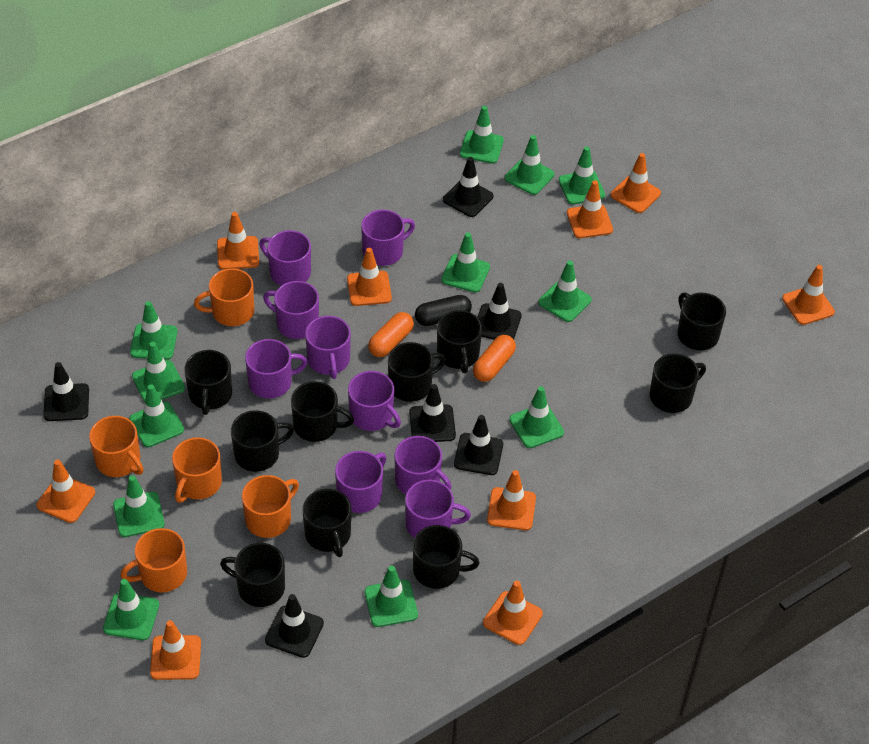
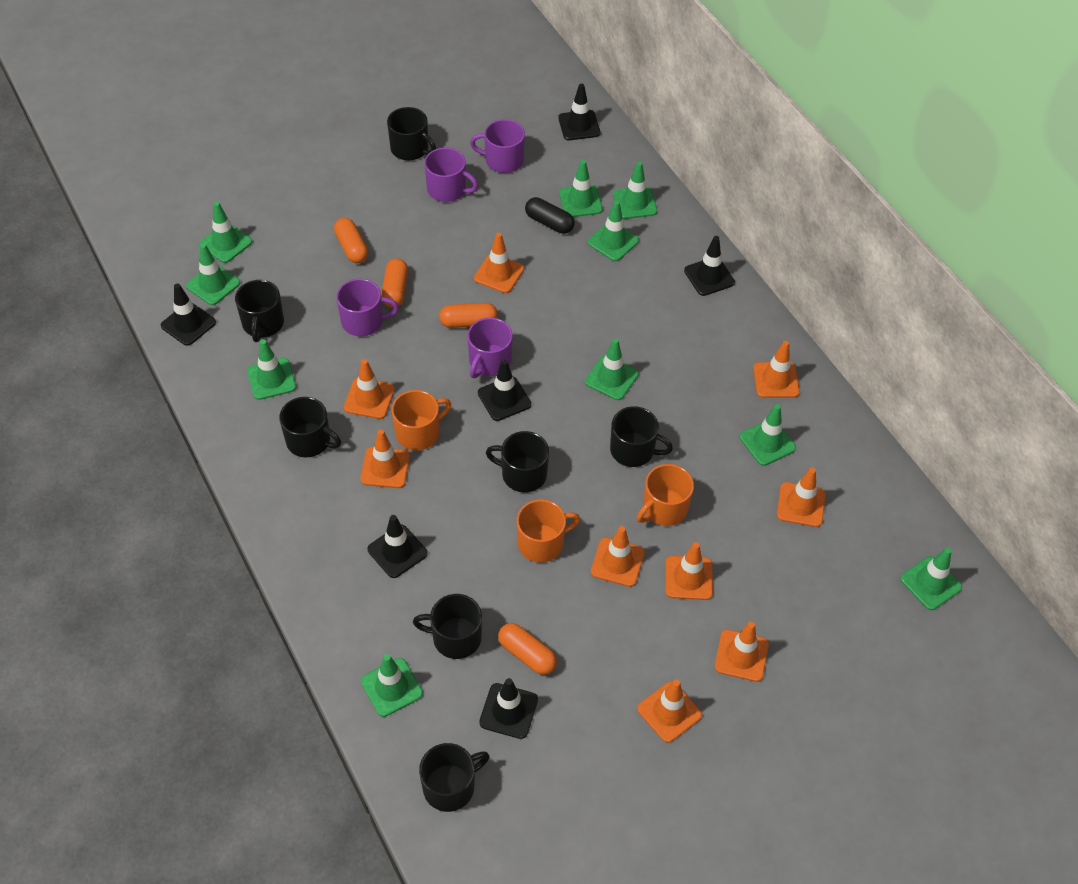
black mug: 10 -> 7
green traffic cone: 12 -> 10
orange capsule: 2 -> 4
orange mug: 5 -> 3
purple mug: 9 -> 4

